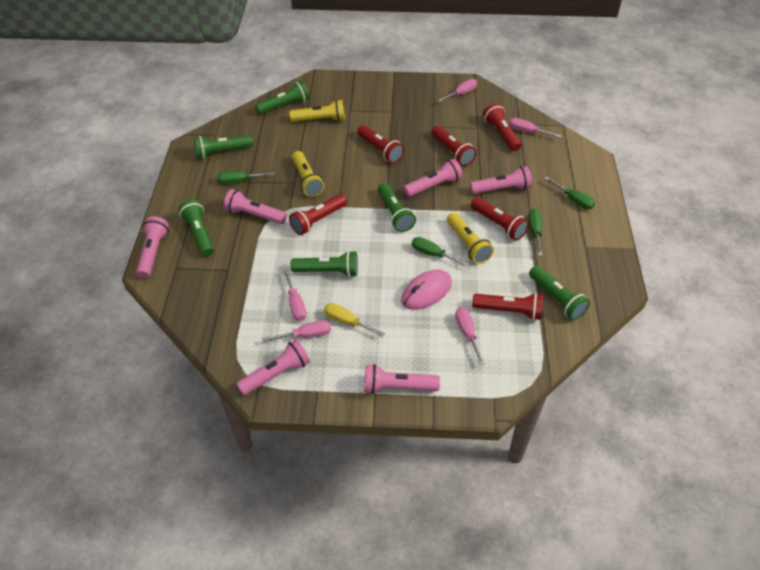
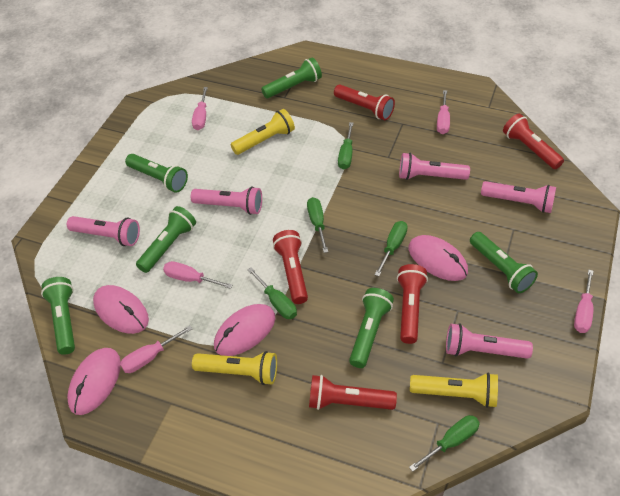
green screwdriver: 4 -> 5
pink flashlight: 6 -> 5
pink mouse: 1 -> 4
red flashlight: 6 -> 5
yellow screwdriver: 1 -> 0

